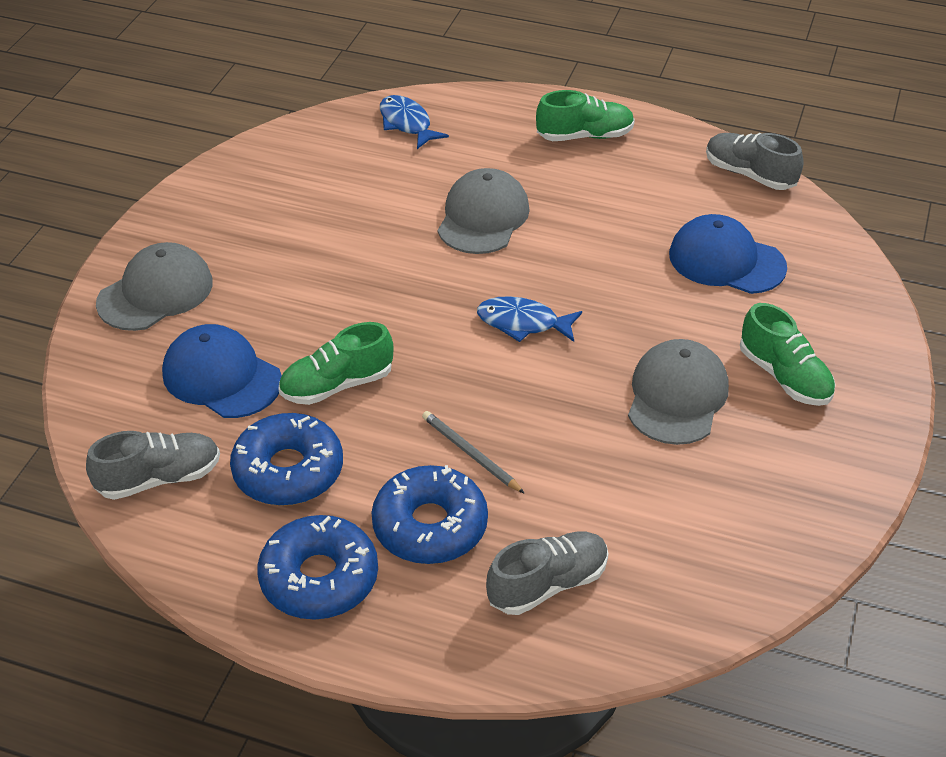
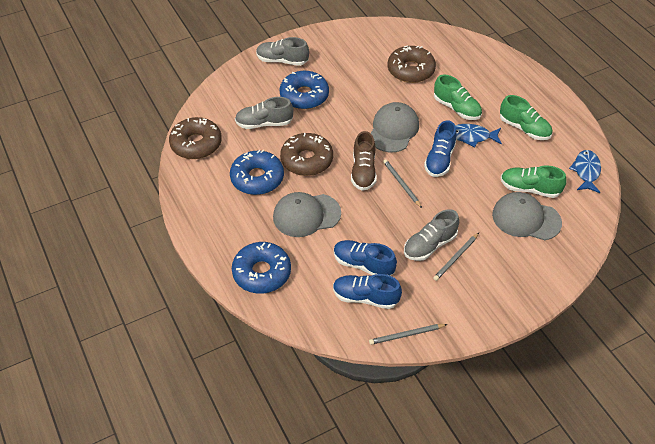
blue cap: 2 -> 0
blue shoe: 0 -> 3
brown donut: 0 -> 3
brown shoe: 0 -> 1
grey pencil: 1 -> 3

